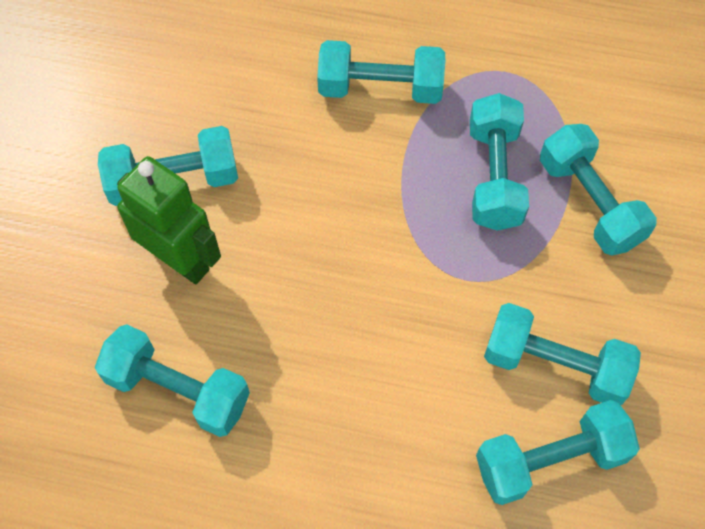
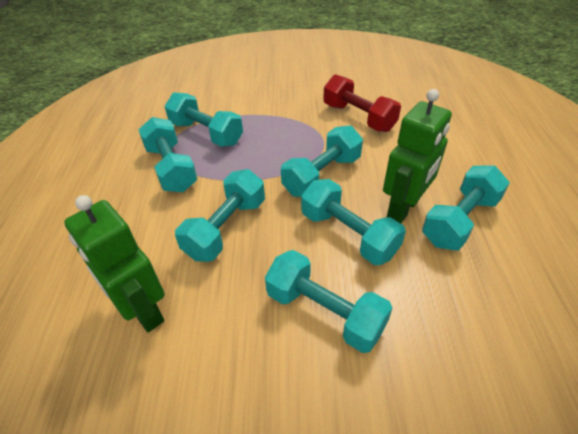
green robot: 1 -> 2
red dumbbell: 0 -> 1

